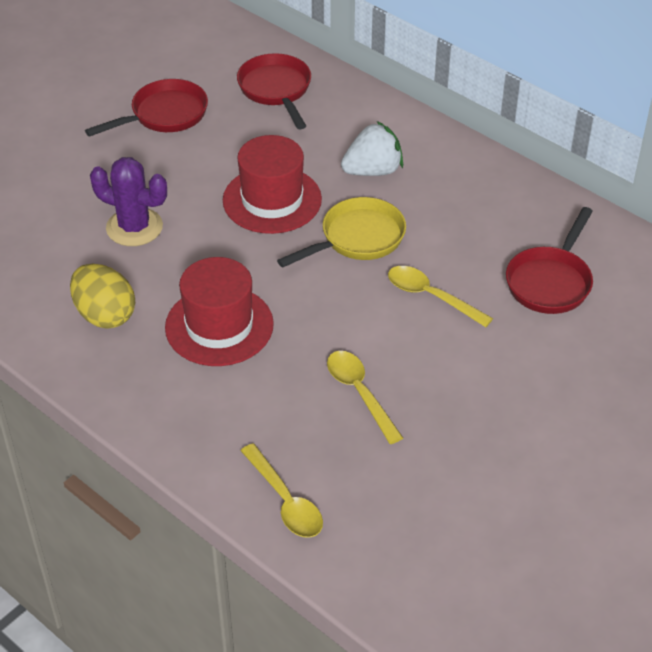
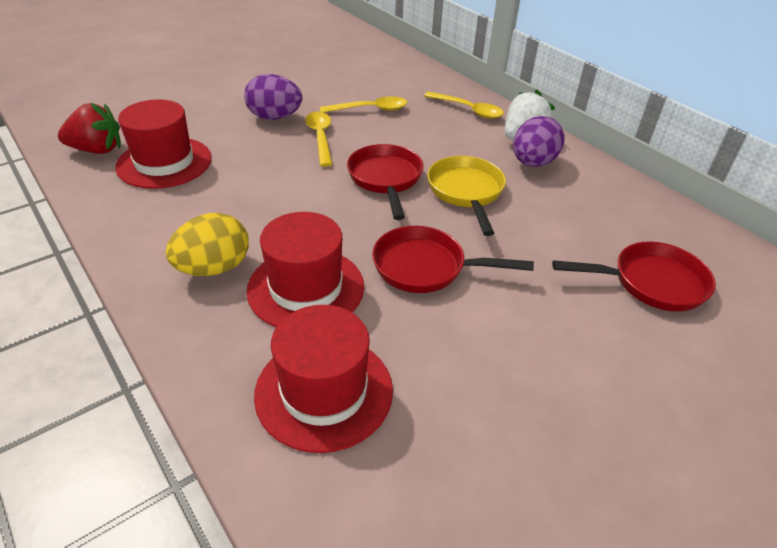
purple cactus: 1 -> 0
purple egg: 0 -> 2
red hat: 2 -> 3
red strawberry: 0 -> 1

